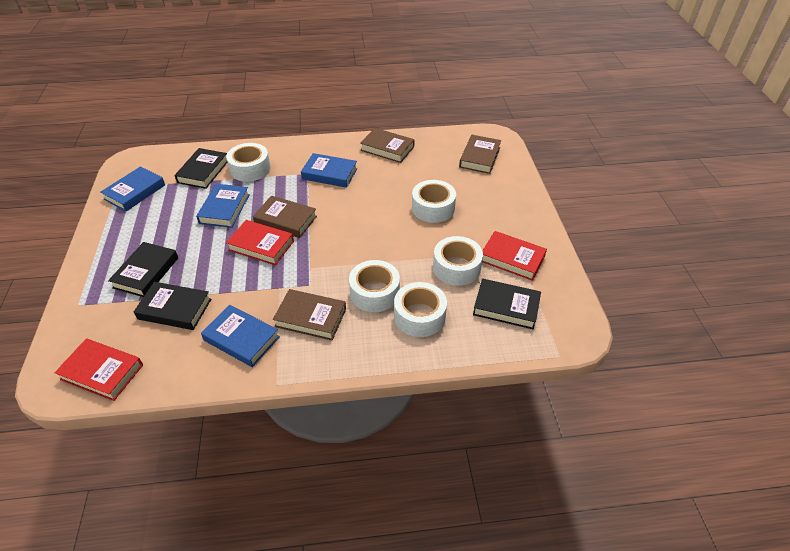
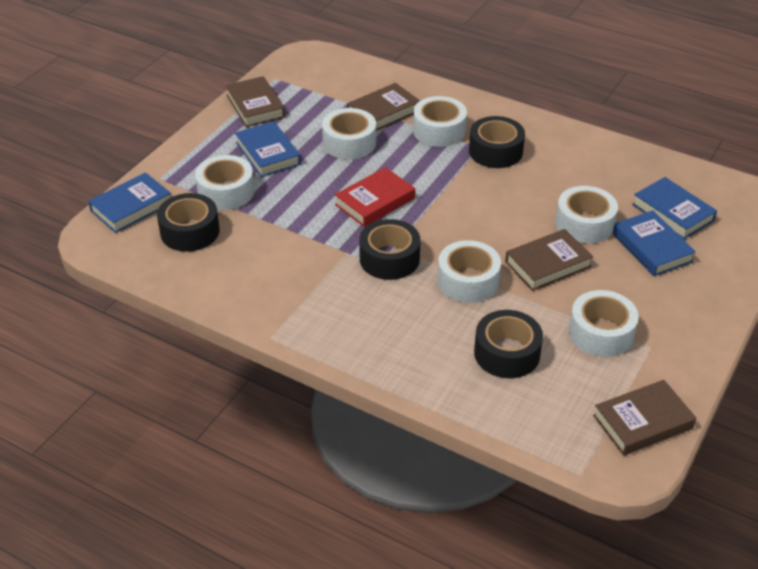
black book: 4 -> 0
black tape: 0 -> 4
red book: 3 -> 1
white tape: 5 -> 6

